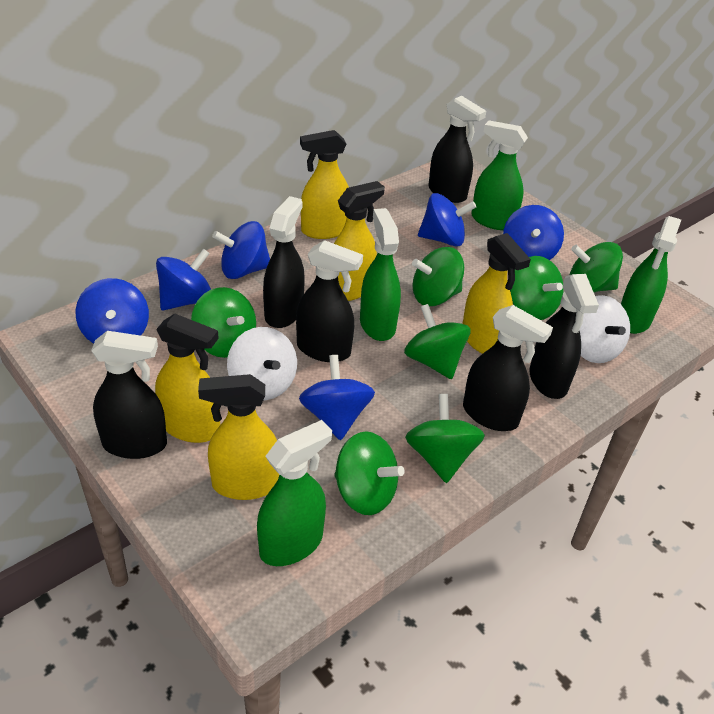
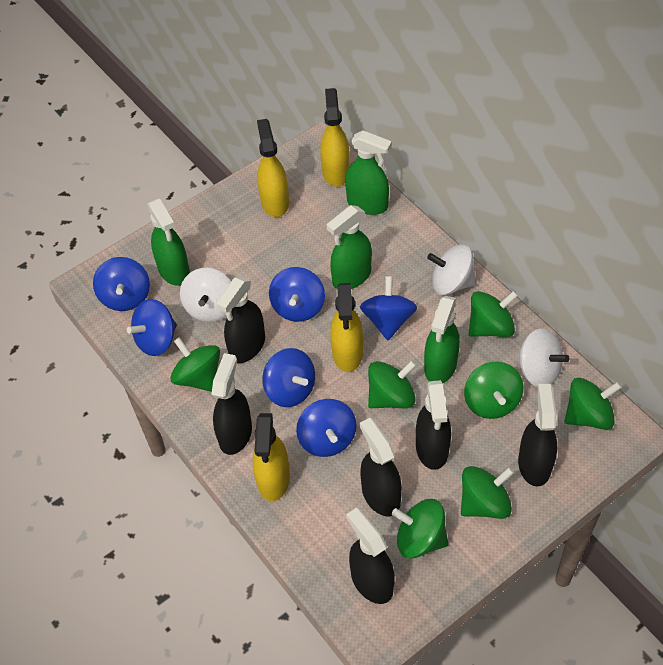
white spinning top: 2 -> 3
yellow spray bottle: 5 -> 4

